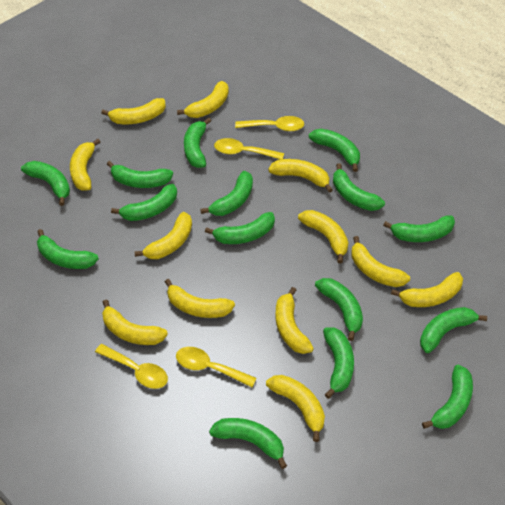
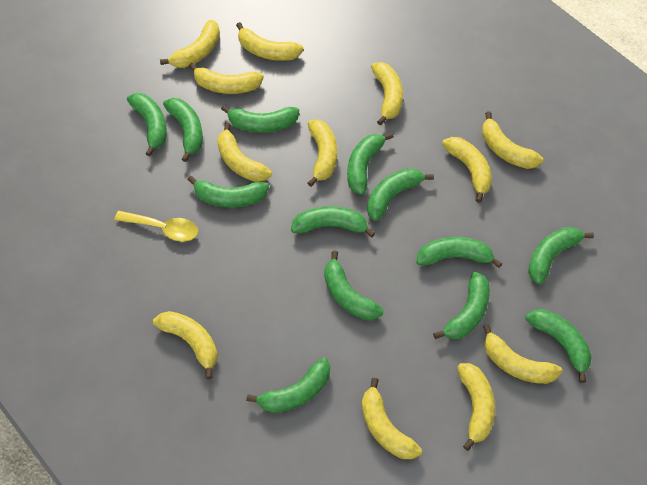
green banana: 15 -> 13
yellow spoon: 4 -> 1

